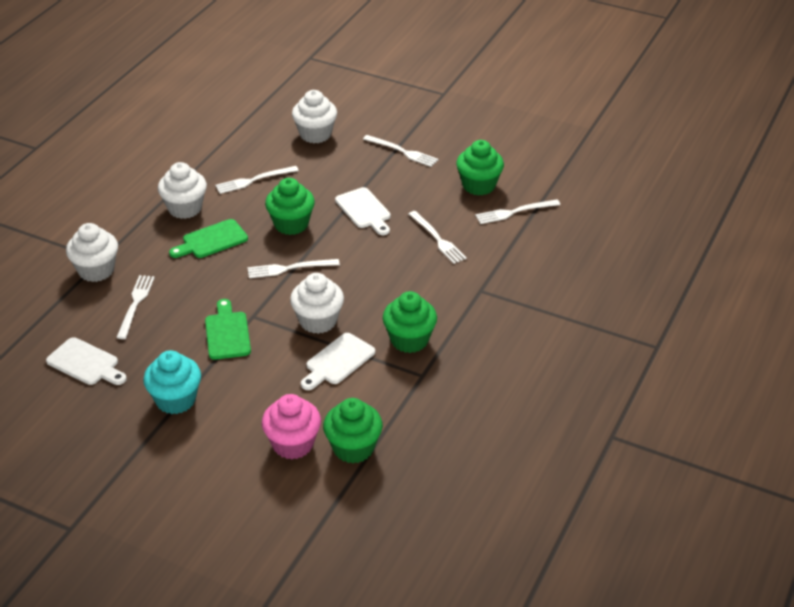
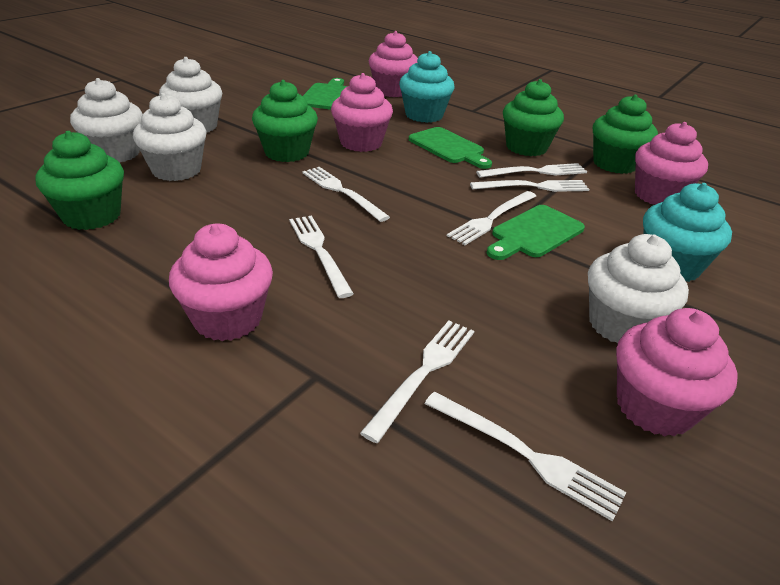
green cutting board: 2 -> 3
pink cupcake: 1 -> 5
turquoise cupcake: 1 -> 2
white cutting board: 3 -> 0
white fork: 6 -> 7

